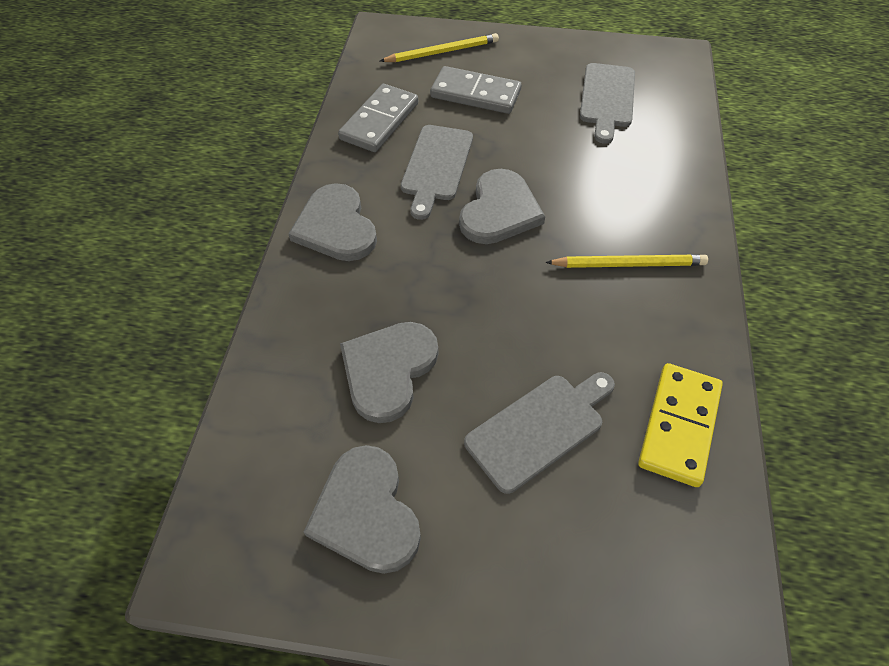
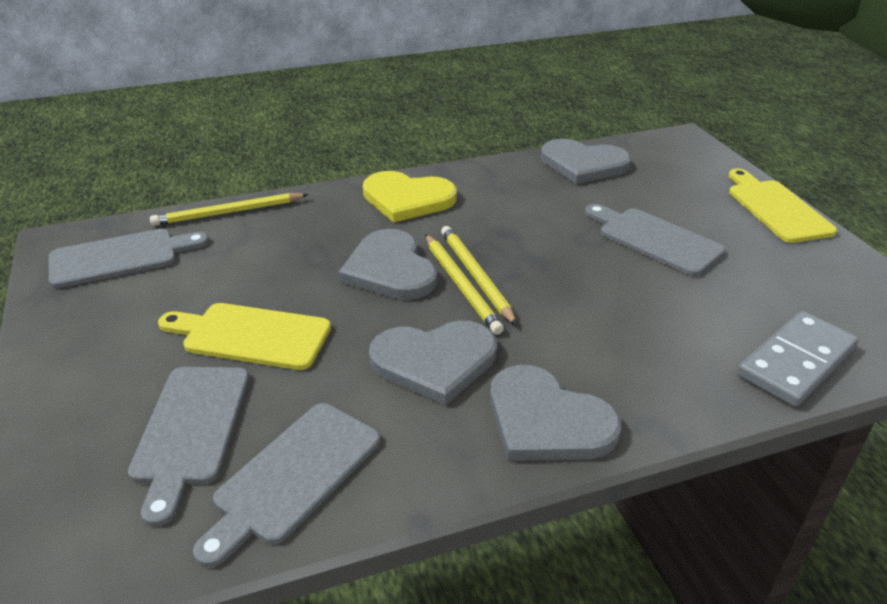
grey cutting board: 3 -> 4
grey domino: 2 -> 1
yellow cutting board: 0 -> 2
yellow domino: 1 -> 0
yellow heart: 0 -> 1
yellow pencil: 2 -> 3

